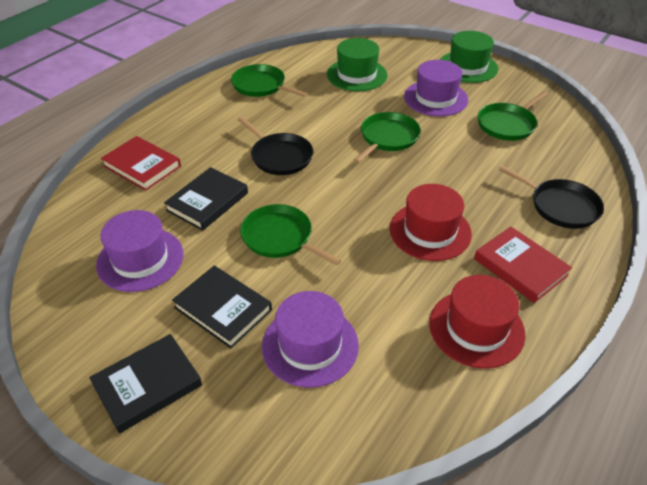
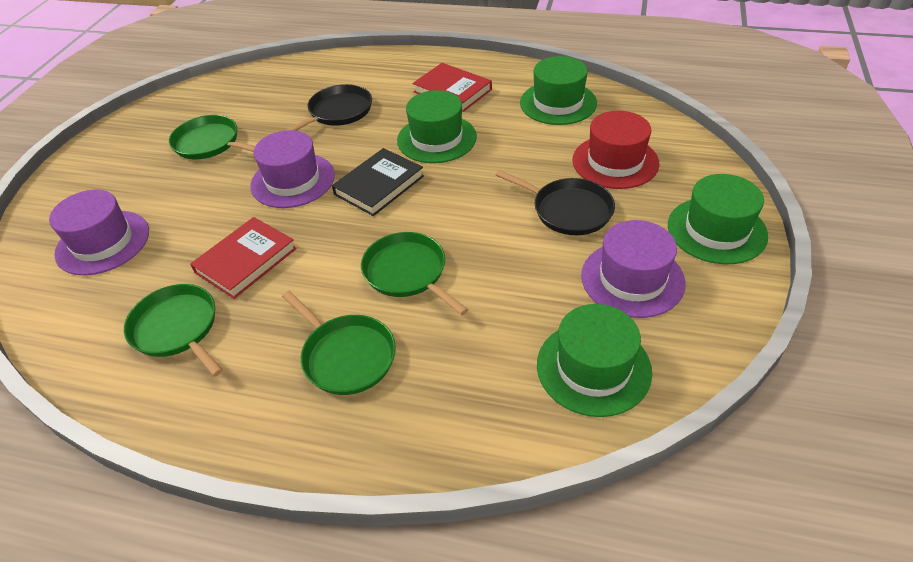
black book: 3 -> 1
green hat: 2 -> 4
red hat: 2 -> 1

